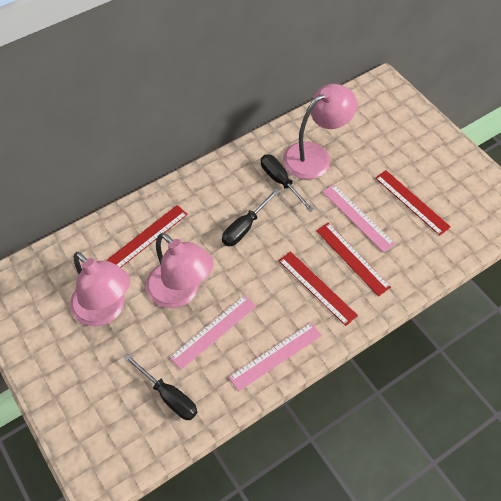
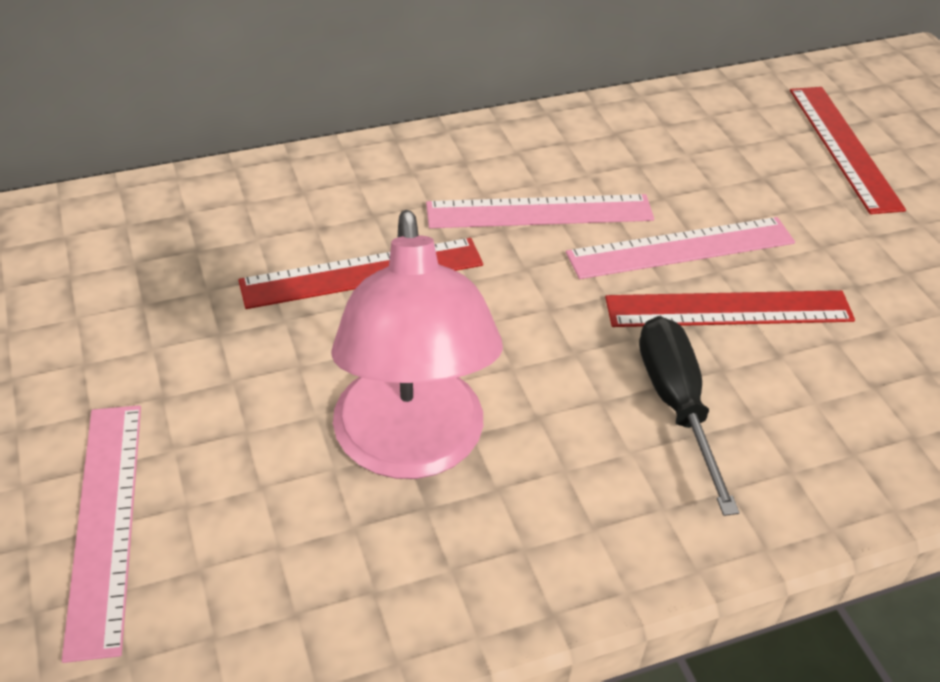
black screwdriver: 3 -> 1
pink lamp: 3 -> 1
red ruler: 4 -> 3

